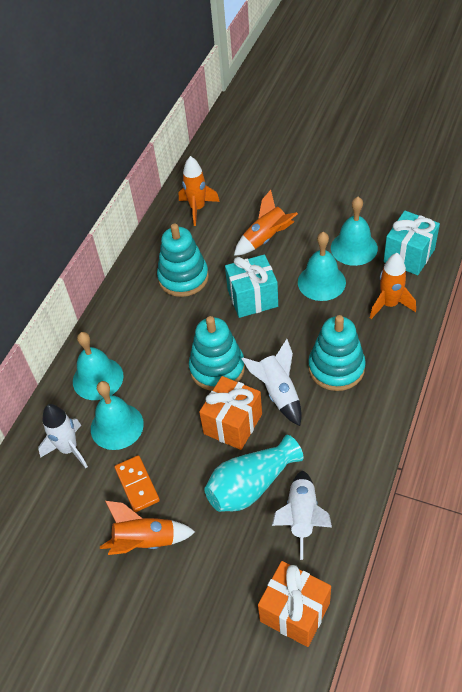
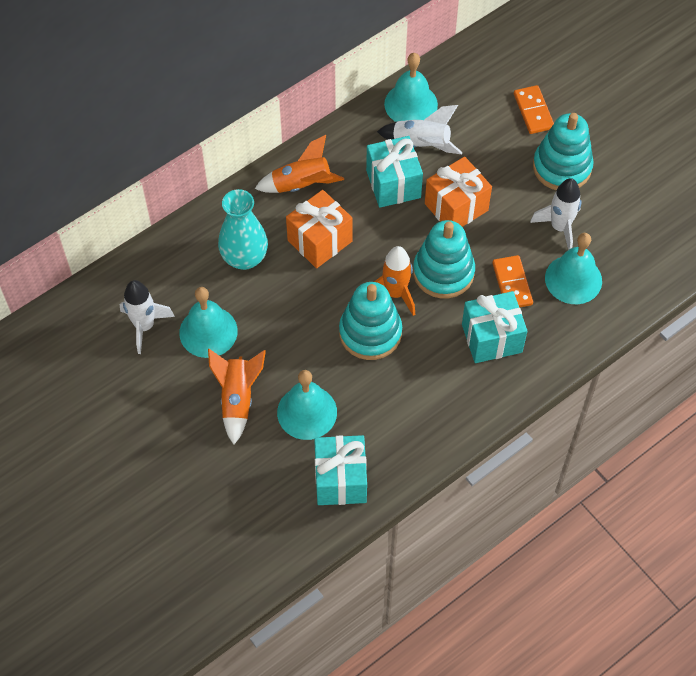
orange domino: 1 -> 2
orange rocket: 4 -> 3
turquoise gift: 2 -> 3

